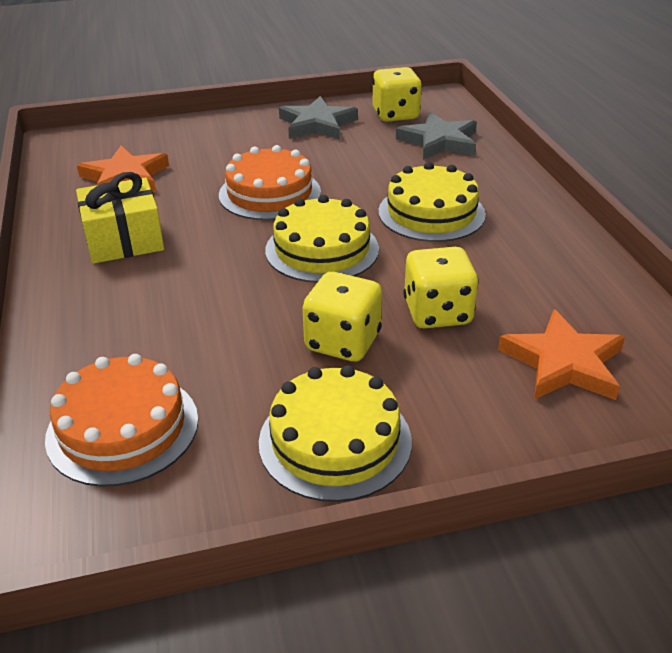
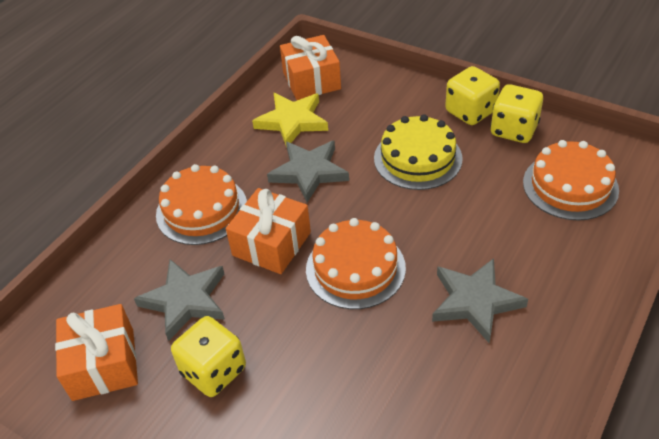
grey star: 2 -> 3
orange cake: 2 -> 3
orange gift: 0 -> 3
orange star: 2 -> 0
yellow cake: 3 -> 1
yellow gift: 1 -> 0
yellow star: 0 -> 1

